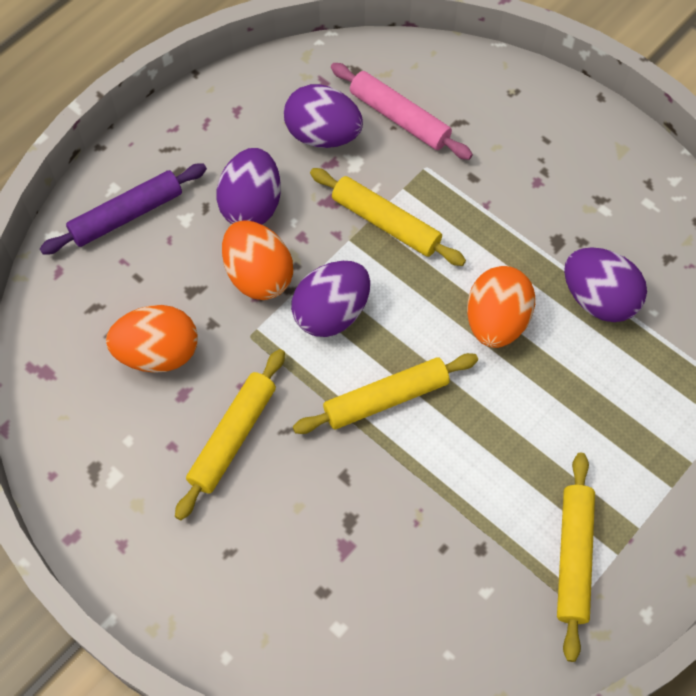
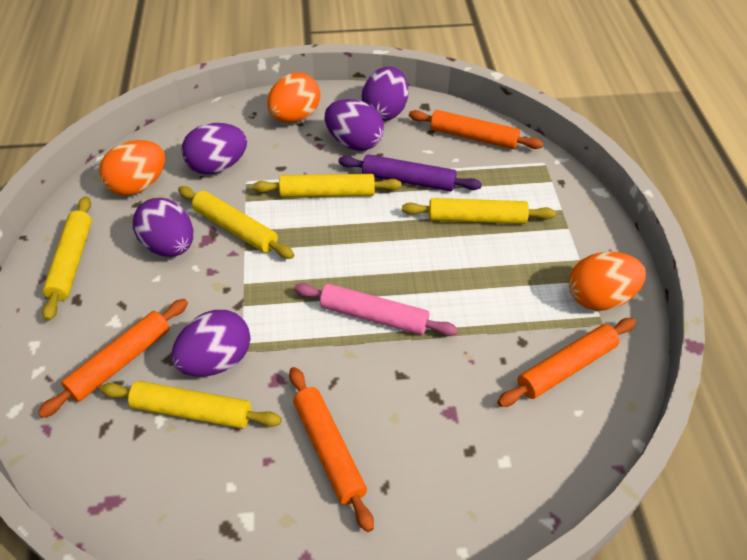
orange rolling pin: 0 -> 4
purple egg: 4 -> 5
yellow rolling pin: 4 -> 5

